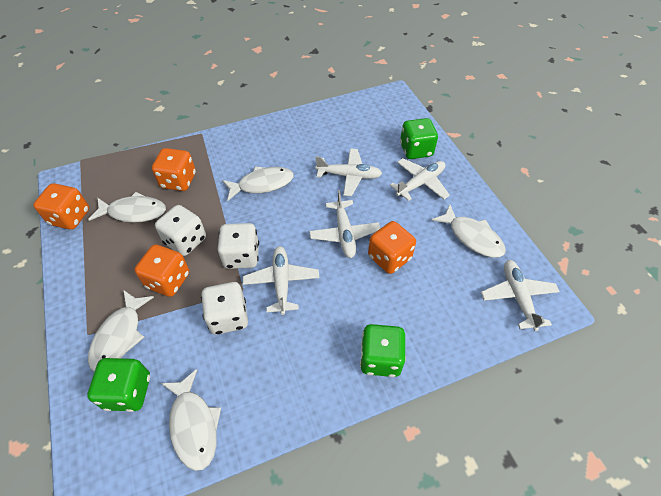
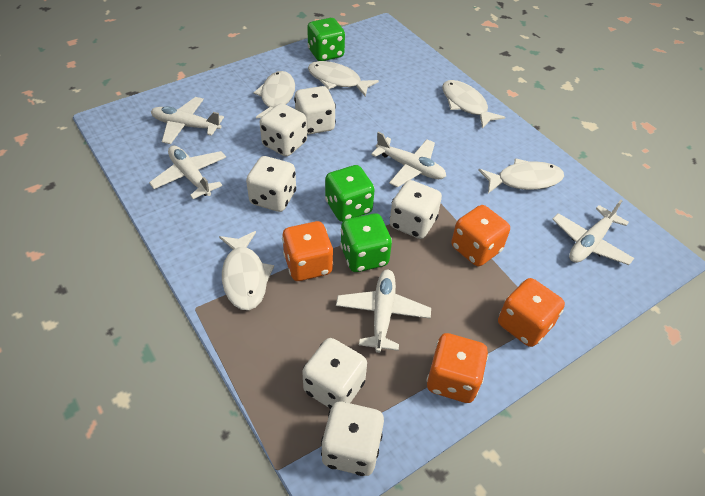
white dice: 3 -> 6

